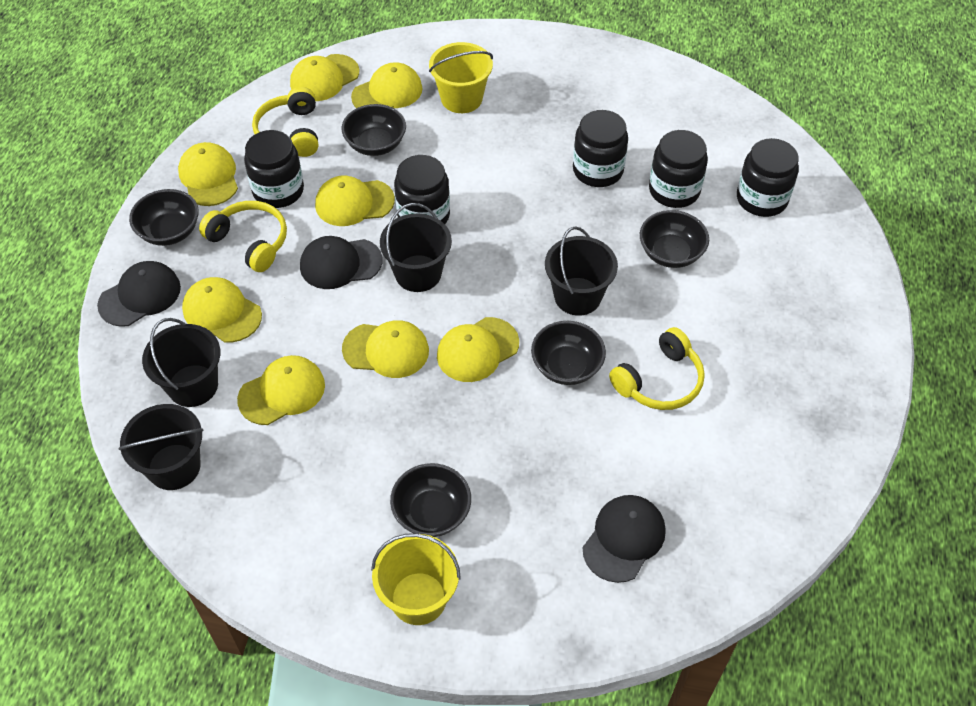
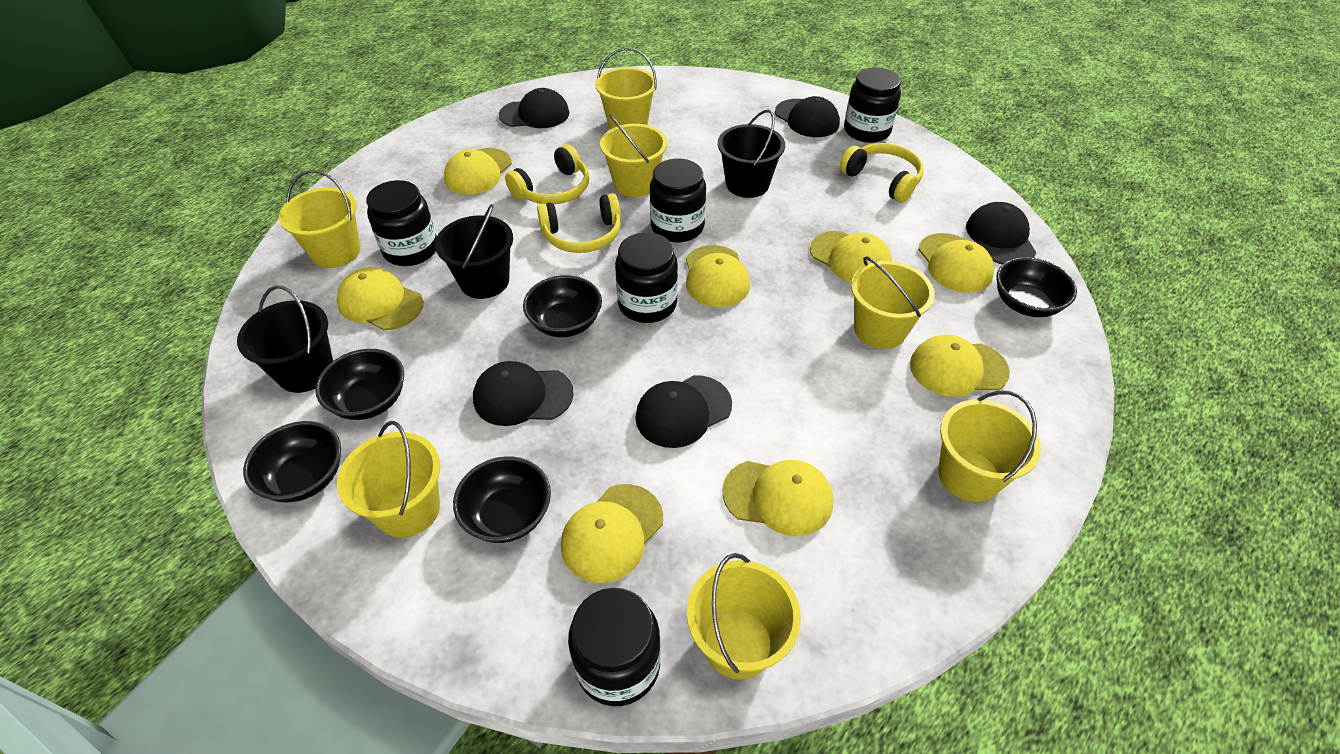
black bucket: 4 -> 3
black cap: 3 -> 5
yellow bucket: 2 -> 7

